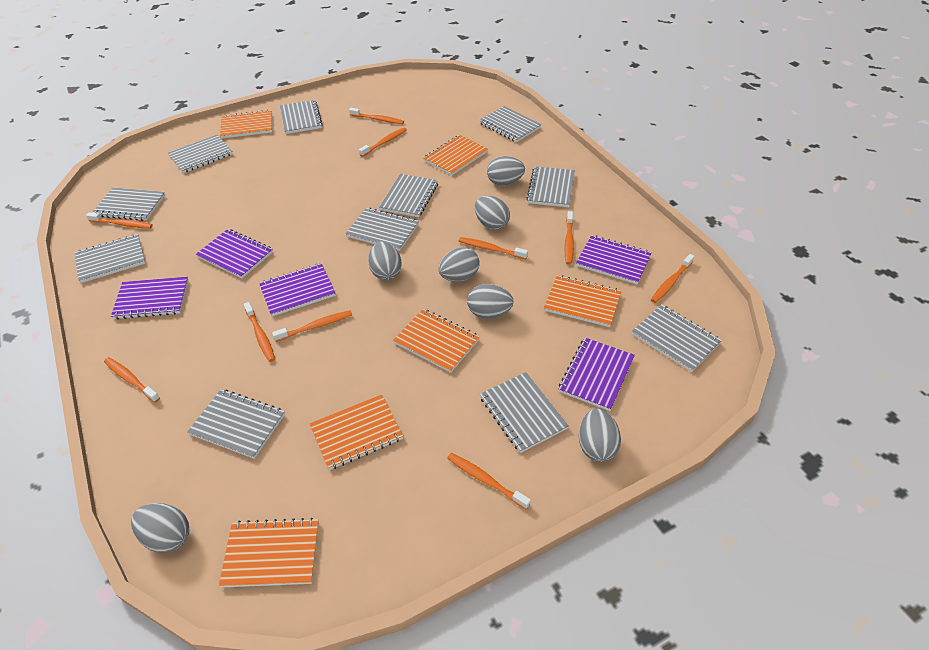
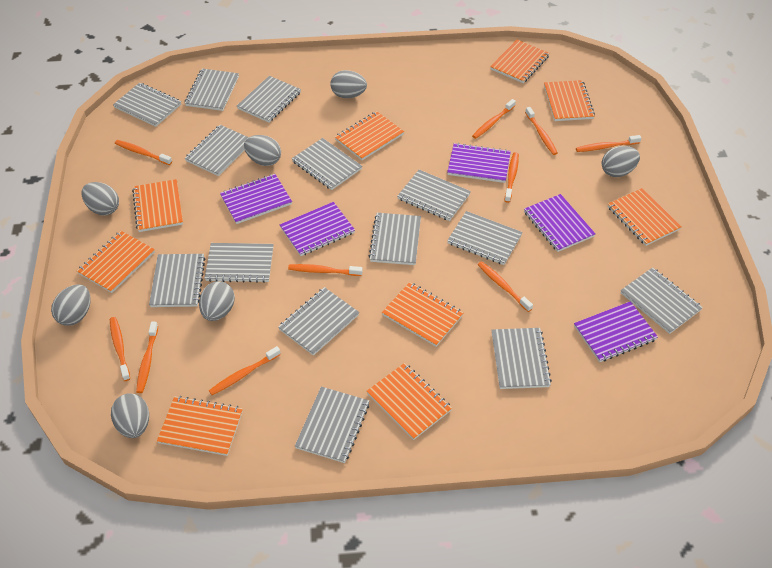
grey notebook: 11 -> 14
orange notebook: 6 -> 9

